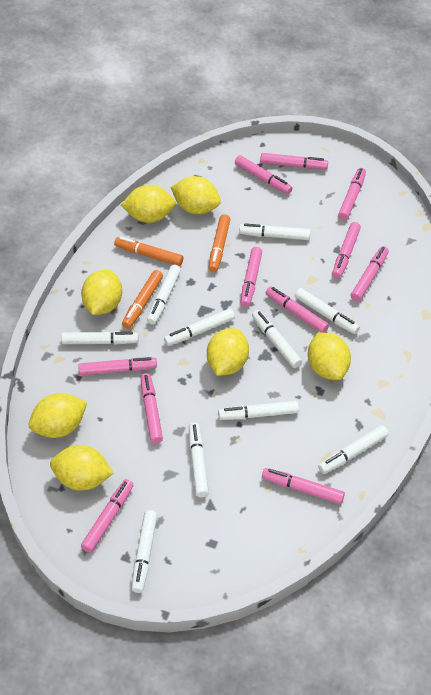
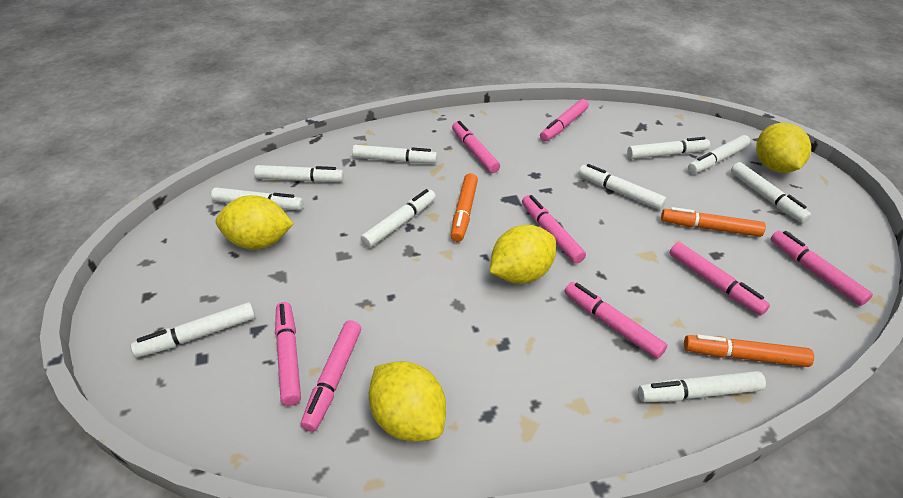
pink marker: 11 -> 8
yellow lemon: 7 -> 4

